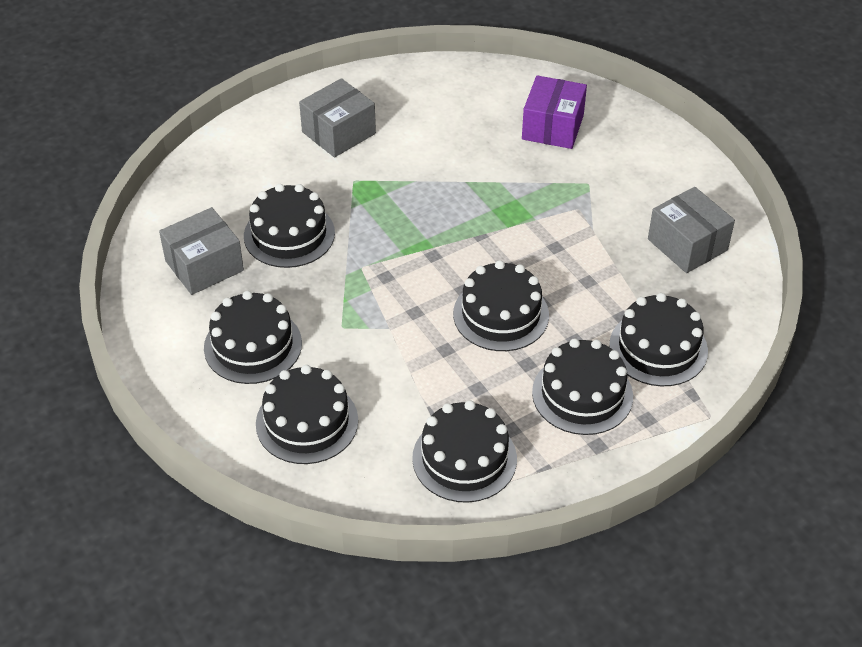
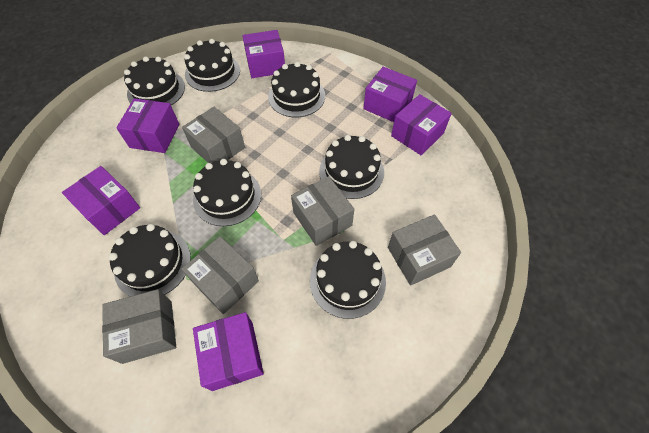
grey box: 3 -> 5
purple box: 1 -> 6

